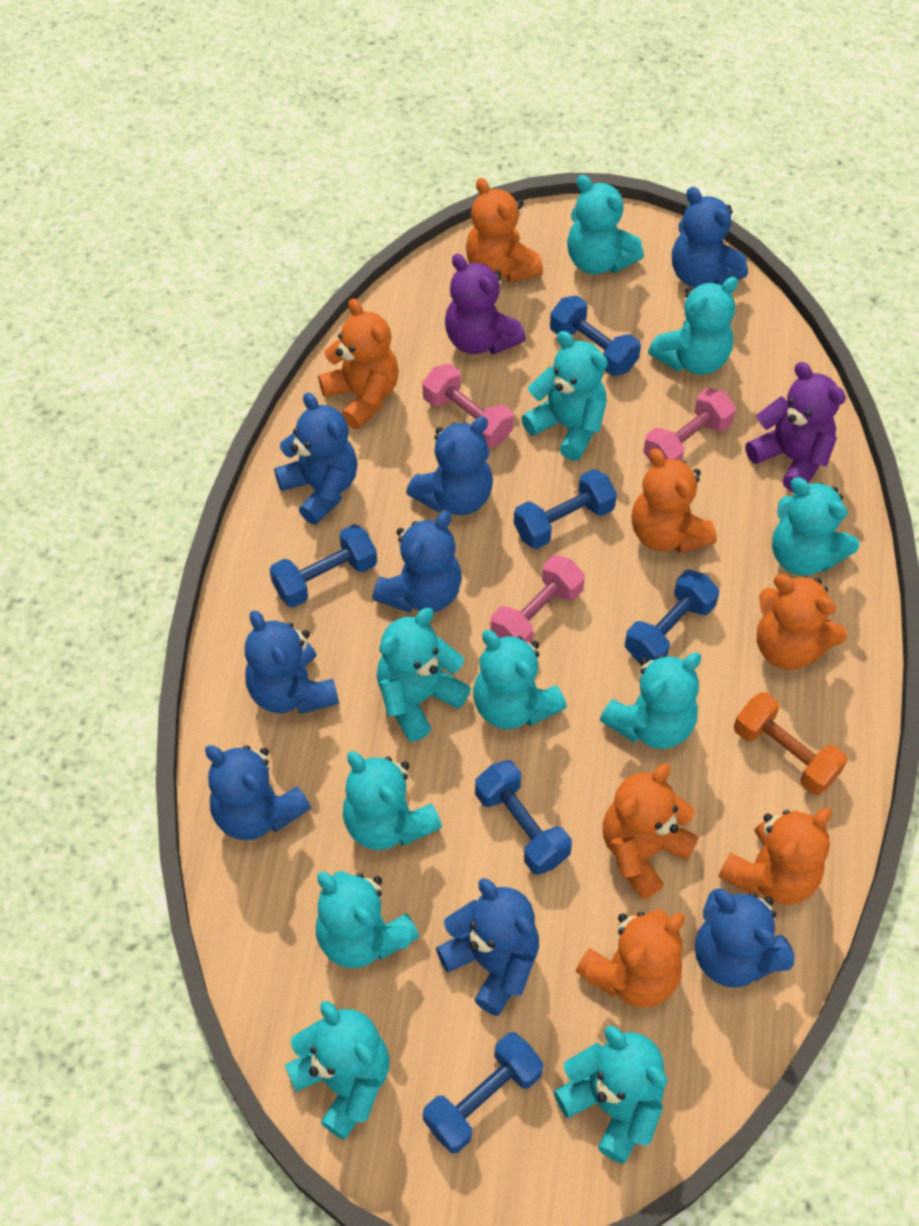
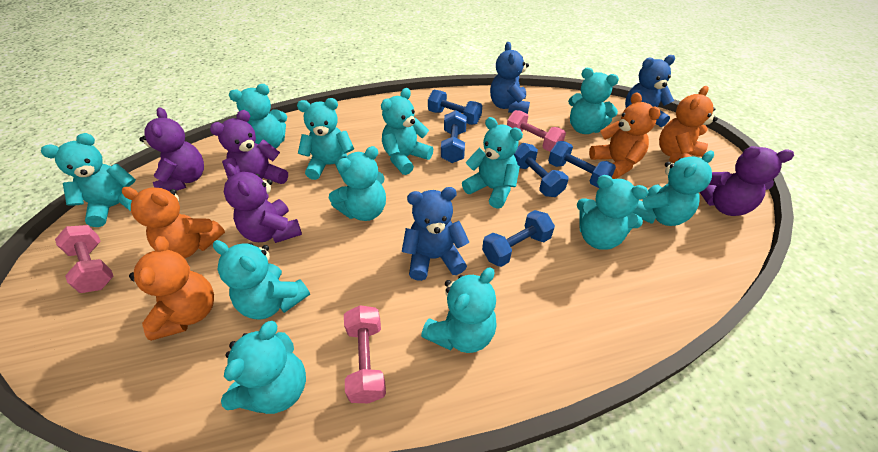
blue dumbbell: 6 -> 5
blue teddy bear: 8 -> 3
orange dumbbell: 1 -> 0
orange teddy bear: 7 -> 4
purple teddy bear: 2 -> 4
turquoise teddy bear: 11 -> 12

